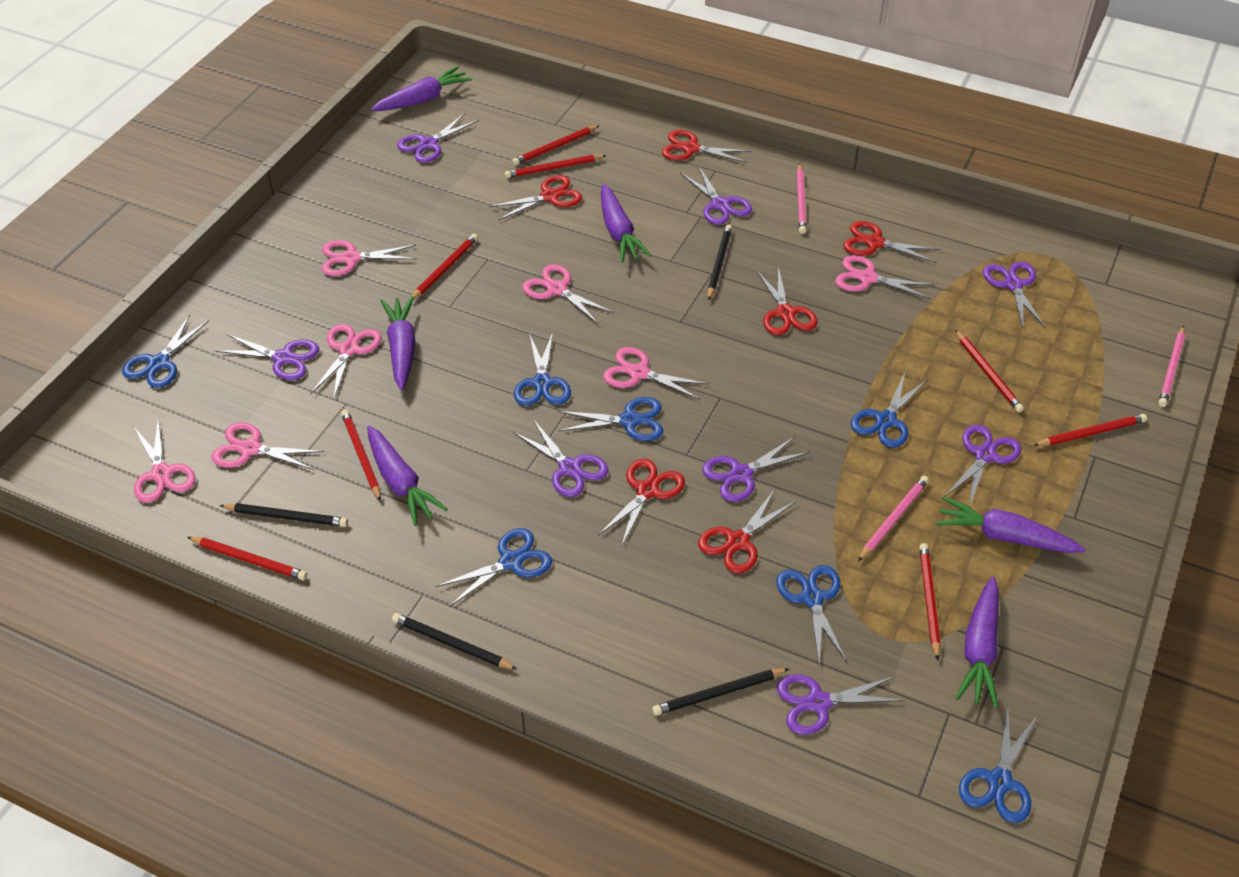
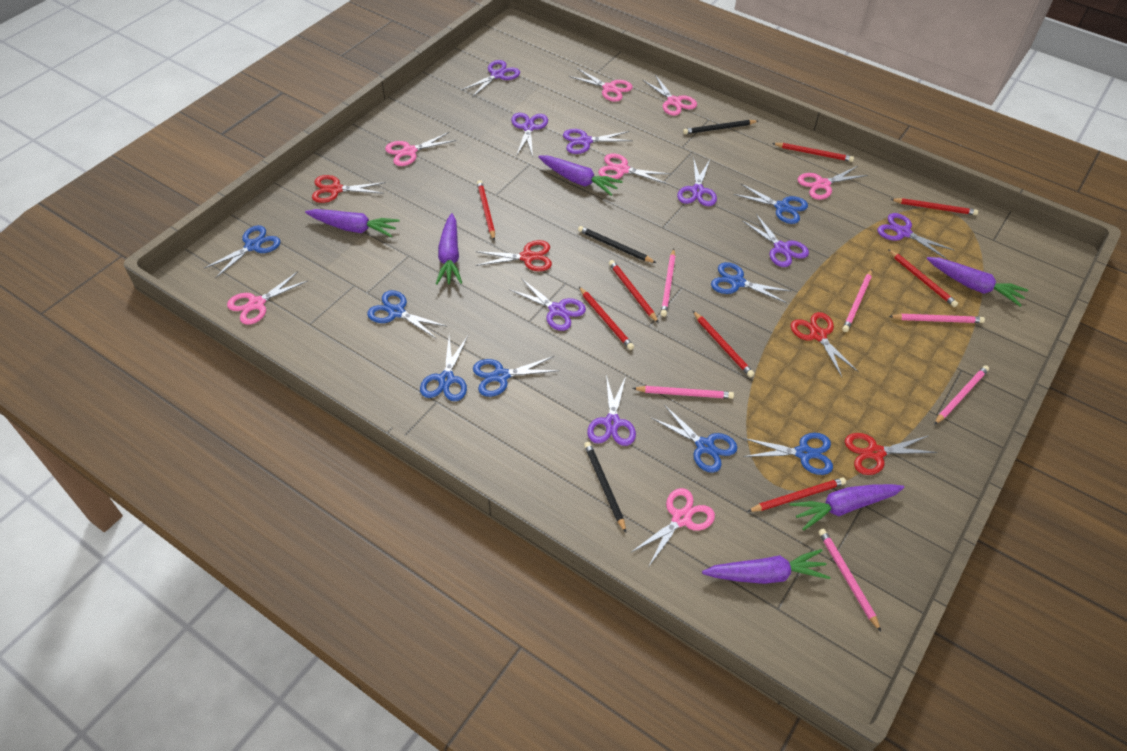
black pencil: 4 -> 3
blue scissors: 7 -> 8
pink pencil: 3 -> 6
red scissors: 6 -> 4

